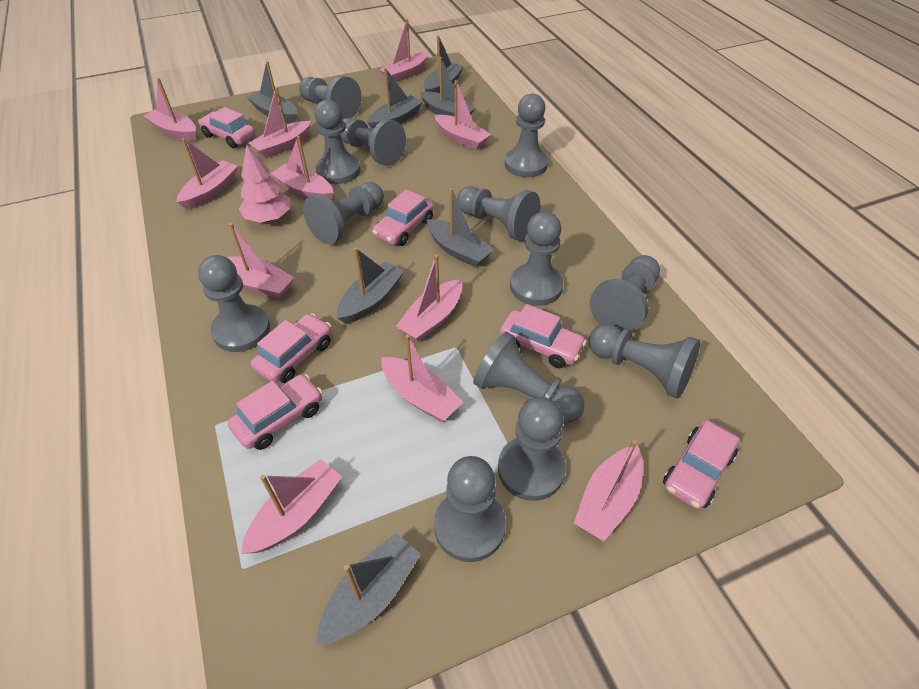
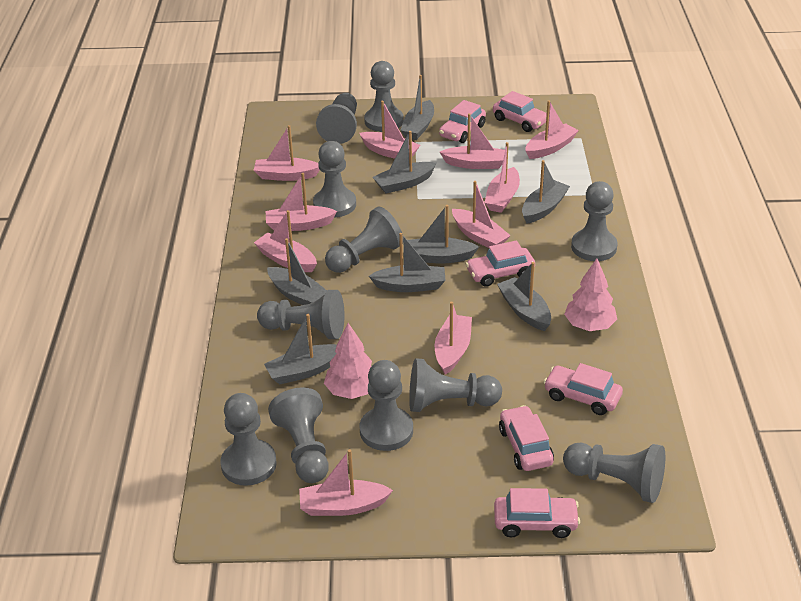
grey boat: 7 -> 8
grey pawn: 13 -> 11
pink boat: 11 -> 10
pink tree: 1 -> 2

